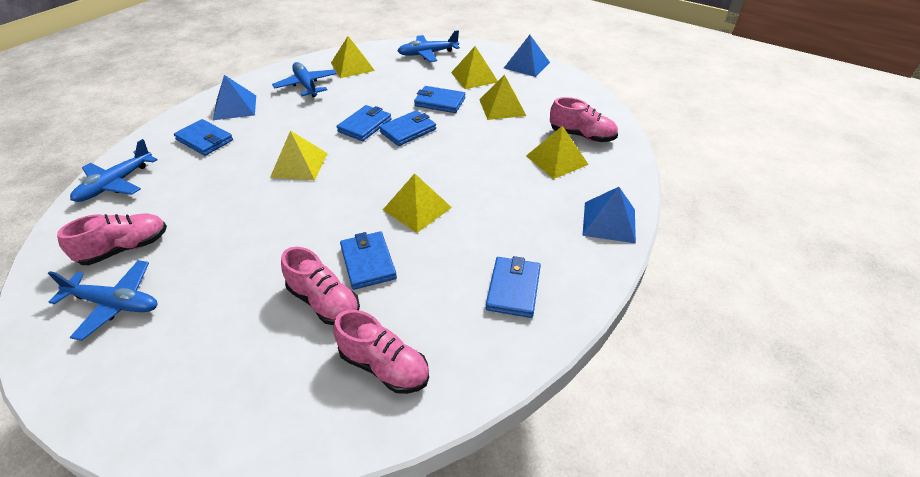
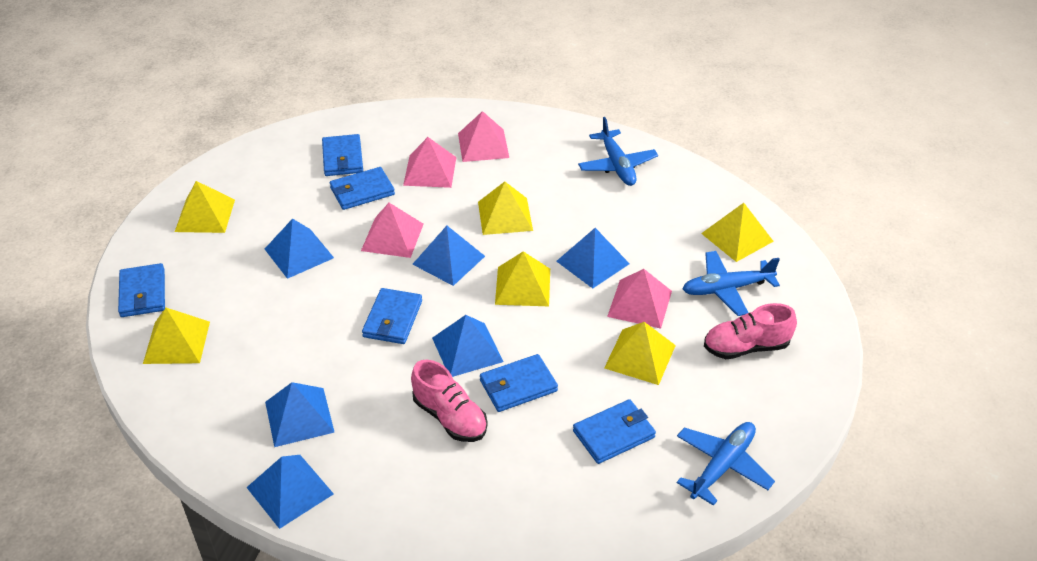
blue plane: 4 -> 3
blue pyramid: 3 -> 6
pink pyramid: 0 -> 4
pink shoe: 4 -> 2

